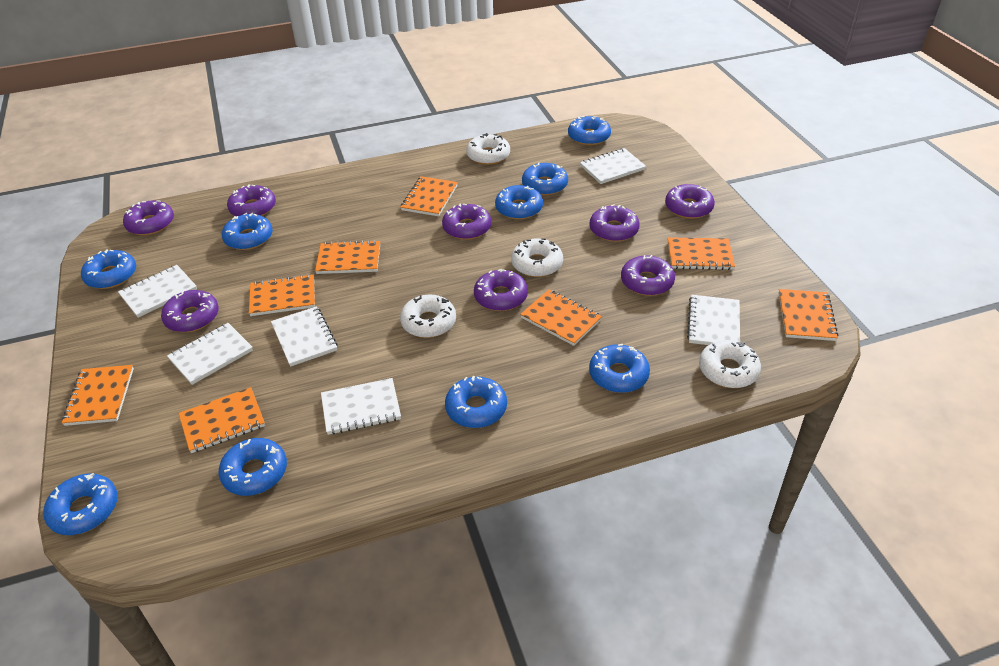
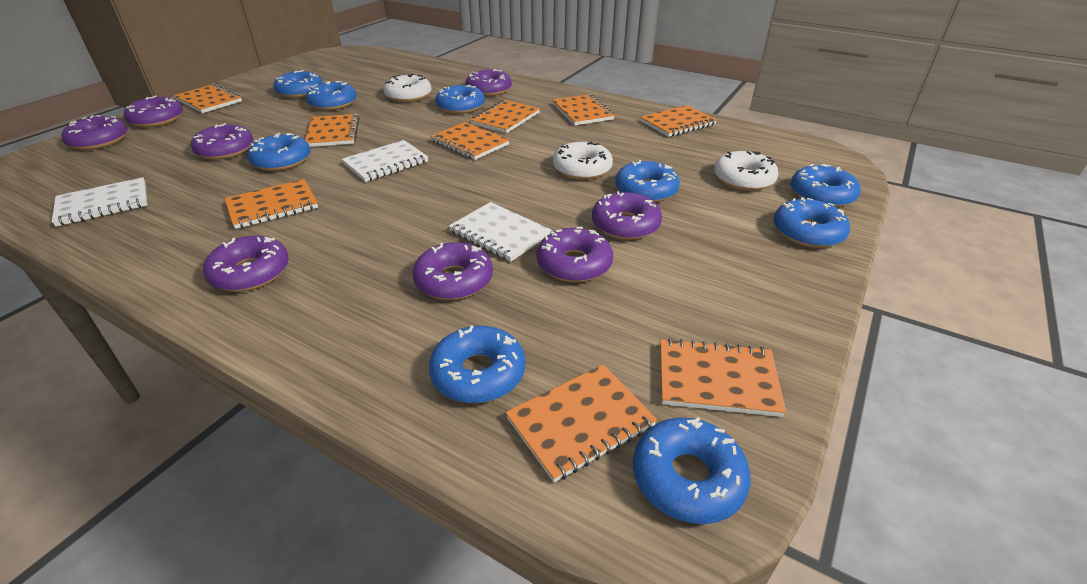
orange notebook: 8 -> 9
white donut: 4 -> 3
white notebook: 6 -> 3

